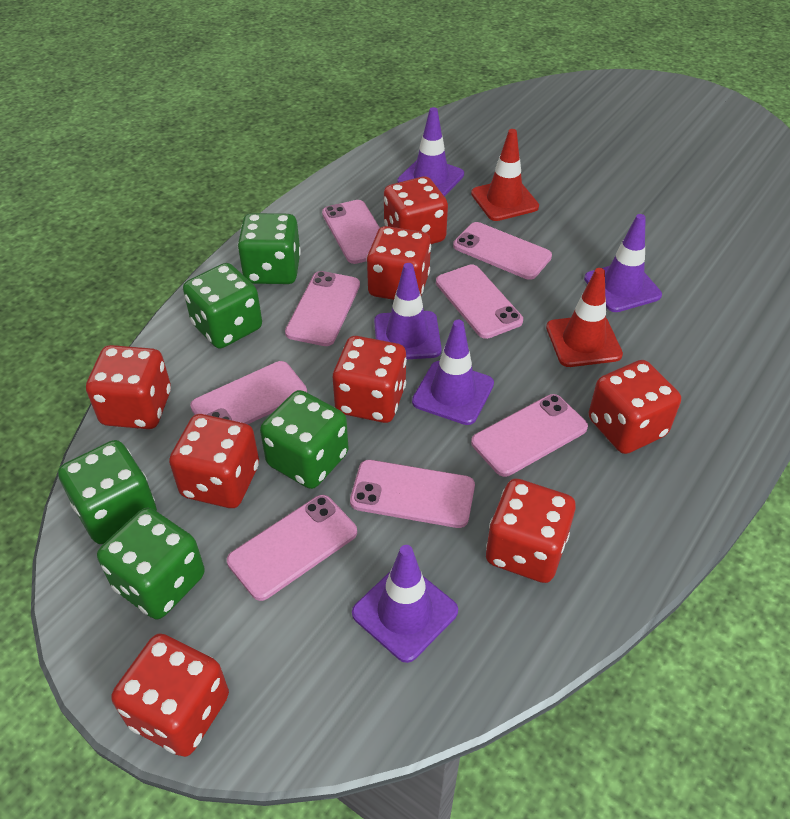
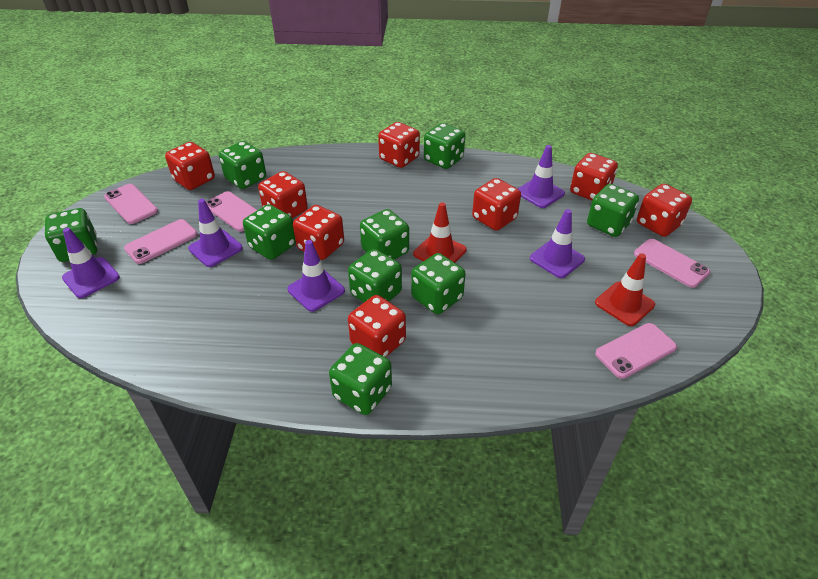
green dice: 5 -> 9
pink phone: 8 -> 5

